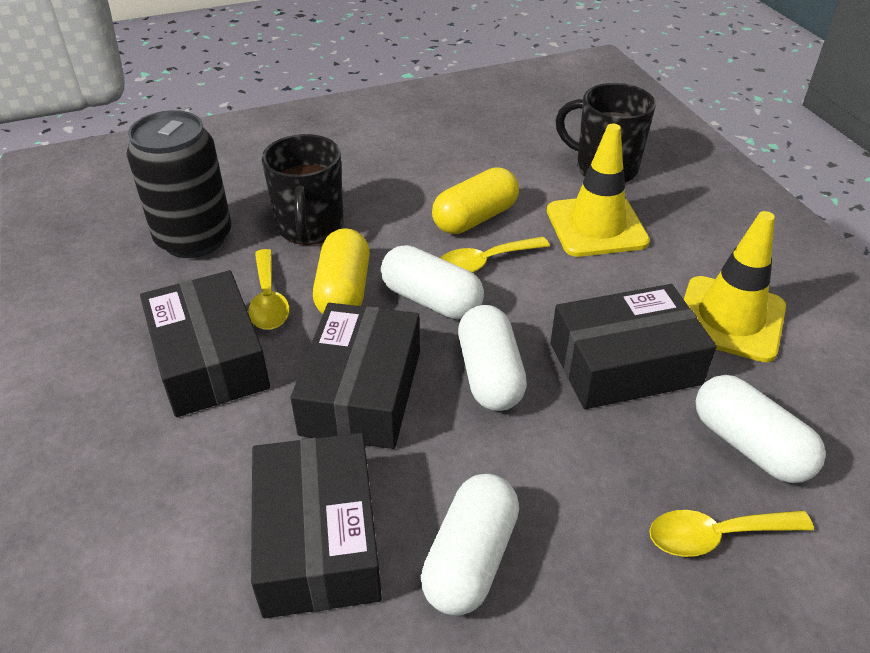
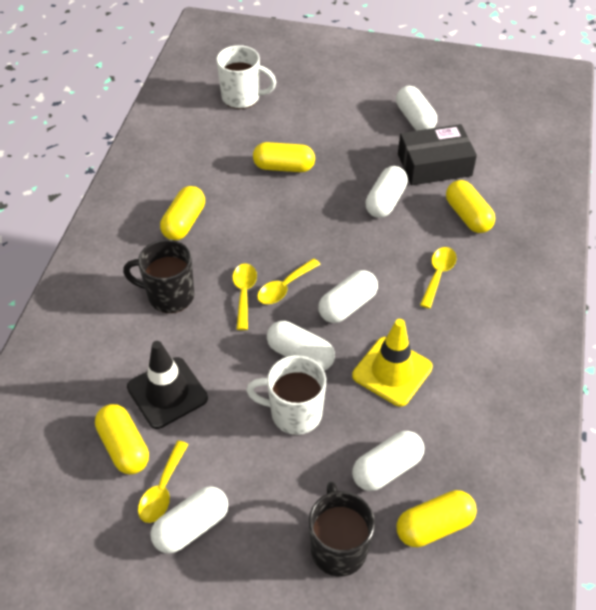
black box: 4 -> 1
black can: 1 -> 0
black traffic cone: 0 -> 1
white capsule: 4 -> 6
white mug: 0 -> 2
yellow capsule: 2 -> 5
yellow spoon: 3 -> 4
yellow traffic cone: 2 -> 1

